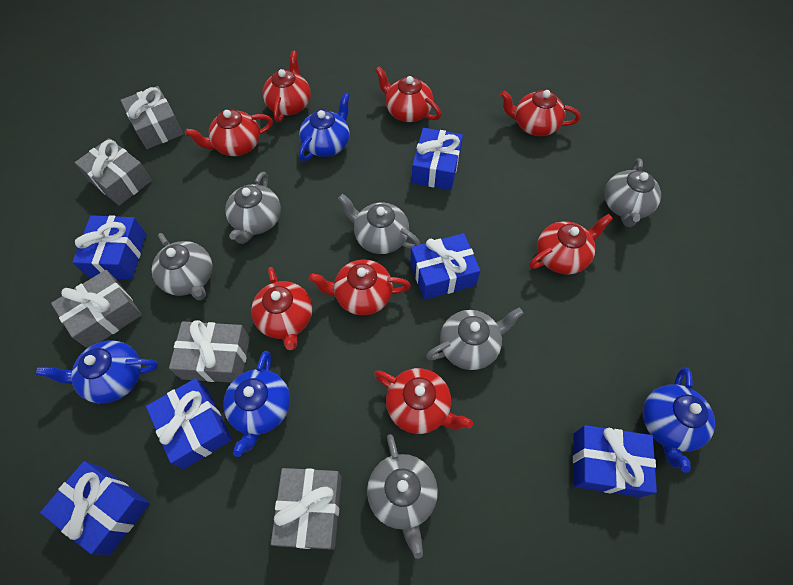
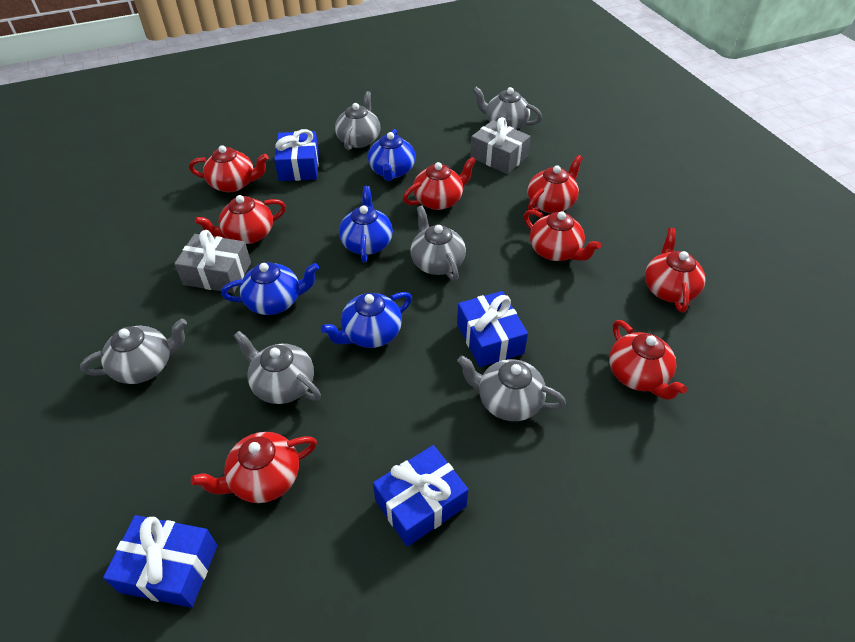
blue gift: 6 -> 4
grey gift: 5 -> 2

